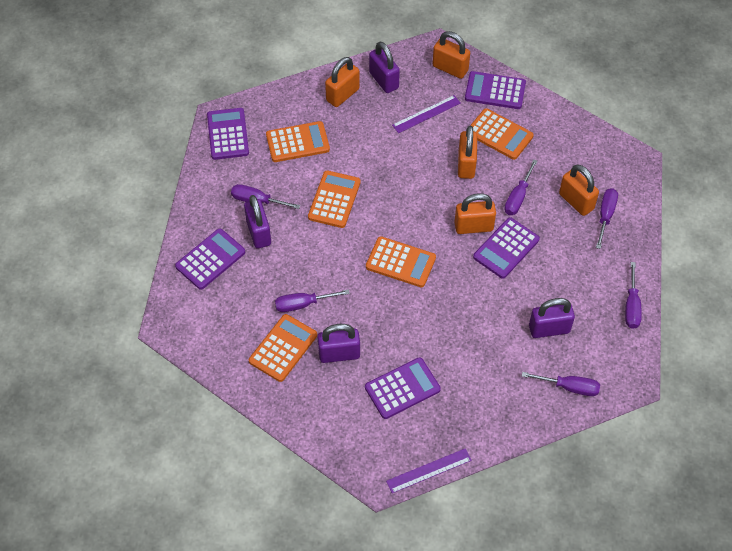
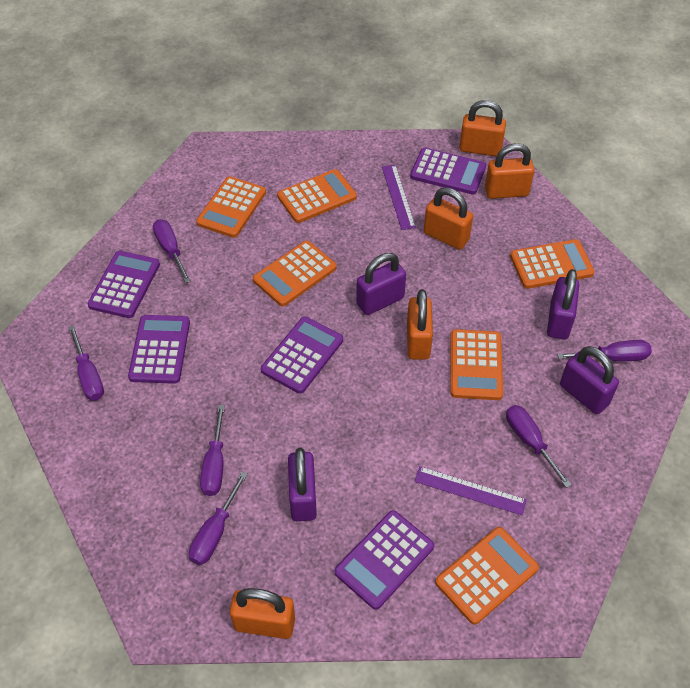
orange calculator: 5 -> 6

